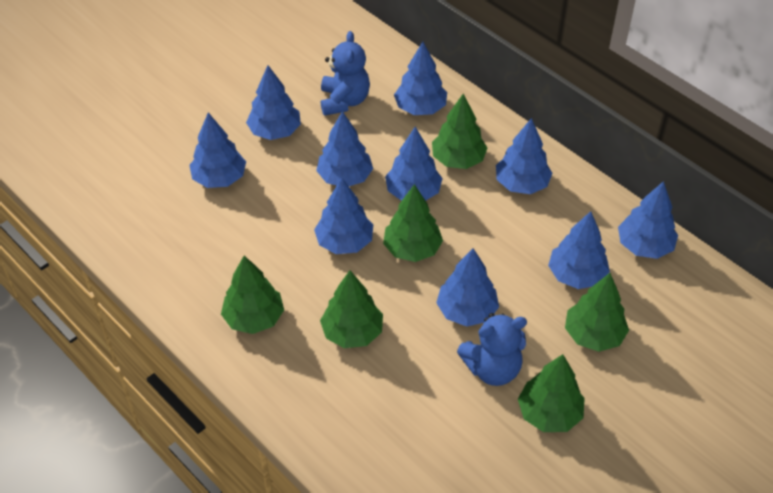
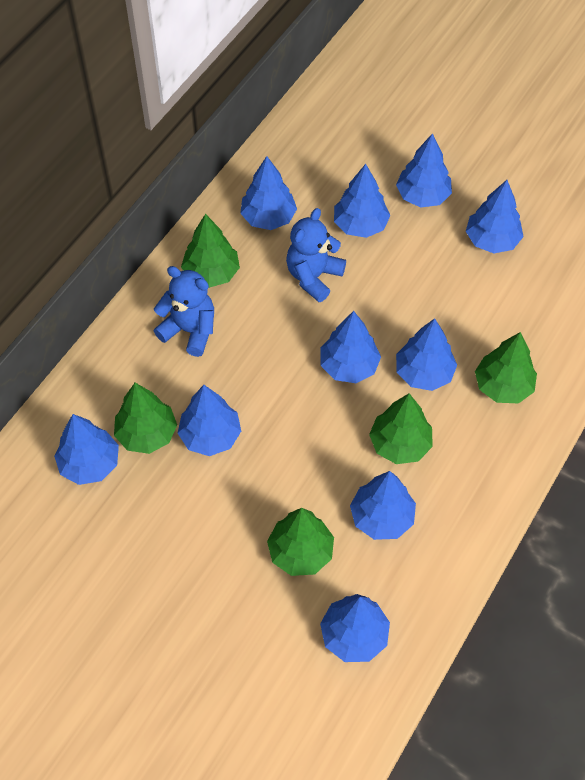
green tree: 6 -> 5

